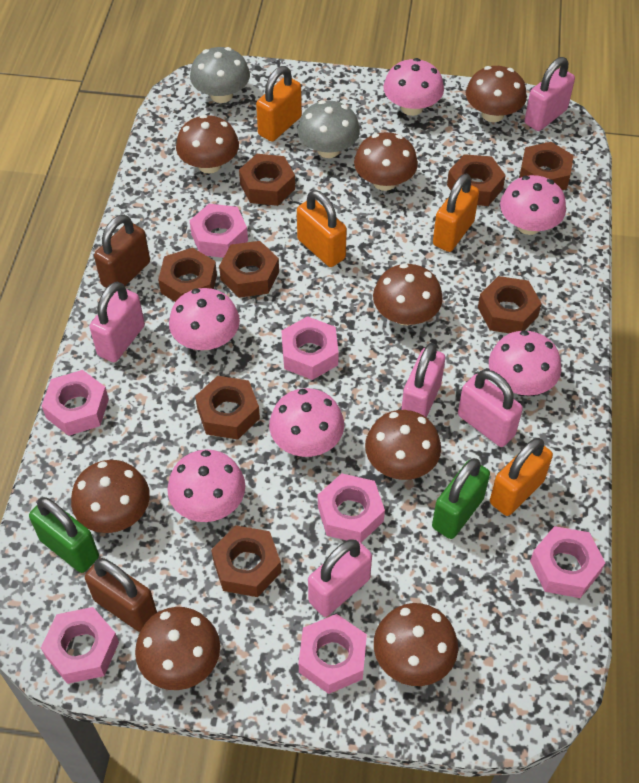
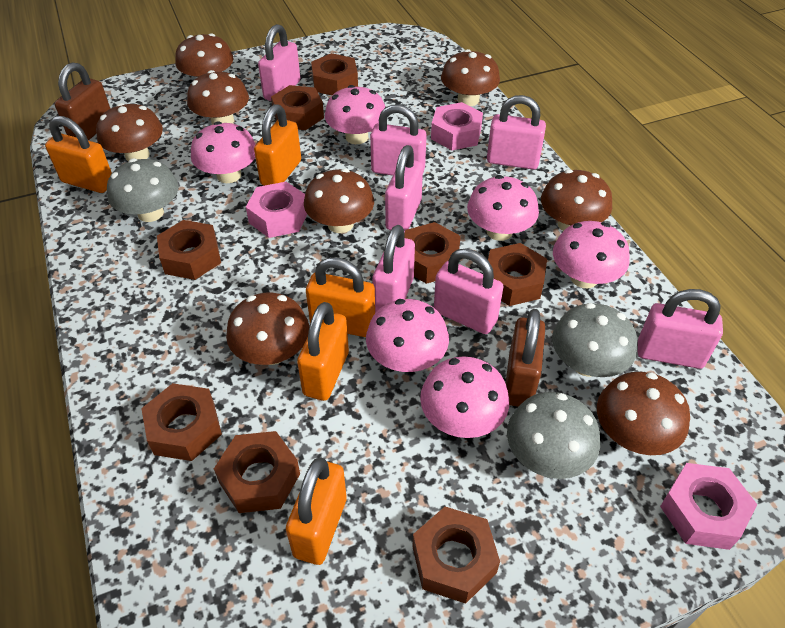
green padlock: 2 -> 0
grey mushroom: 2 -> 3
orange padlock: 4 -> 5
pink nut: 7 -> 3
pink padlock: 5 -> 7

